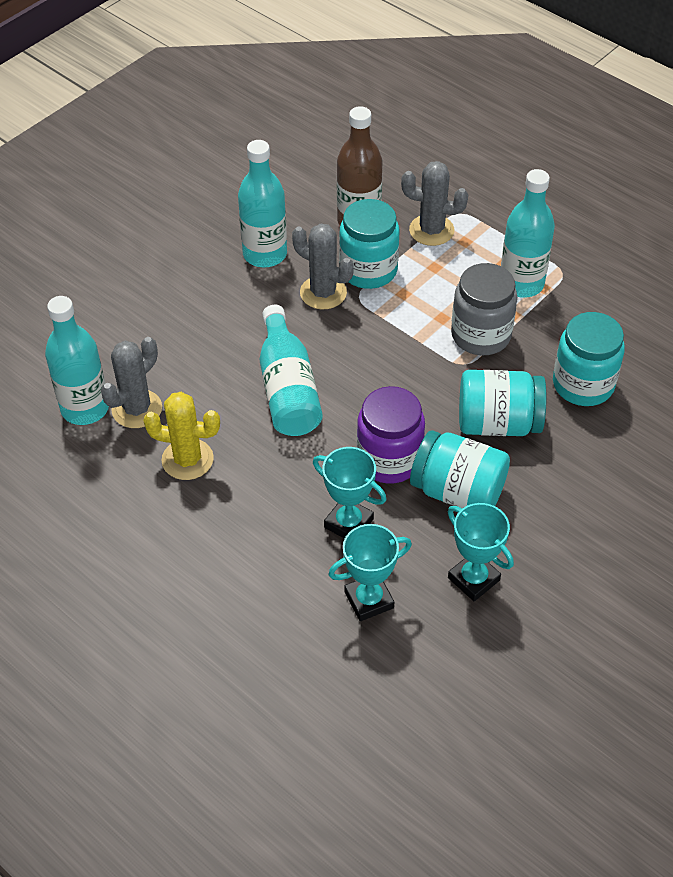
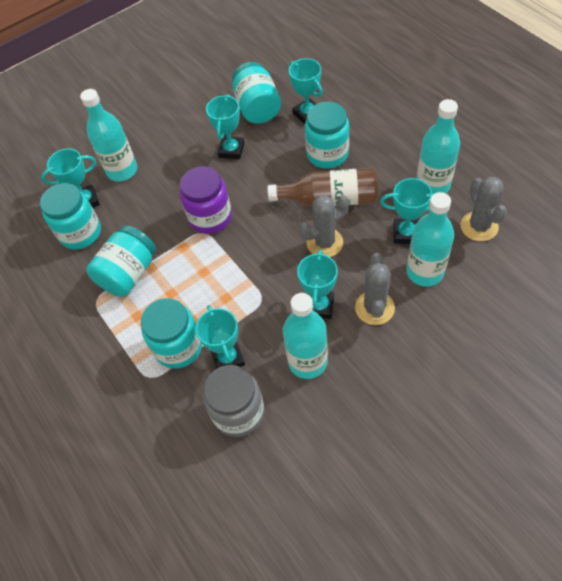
turquoise jar: 4 -> 5
turquoise trophy: 3 -> 6
yellow cactus: 1 -> 0

